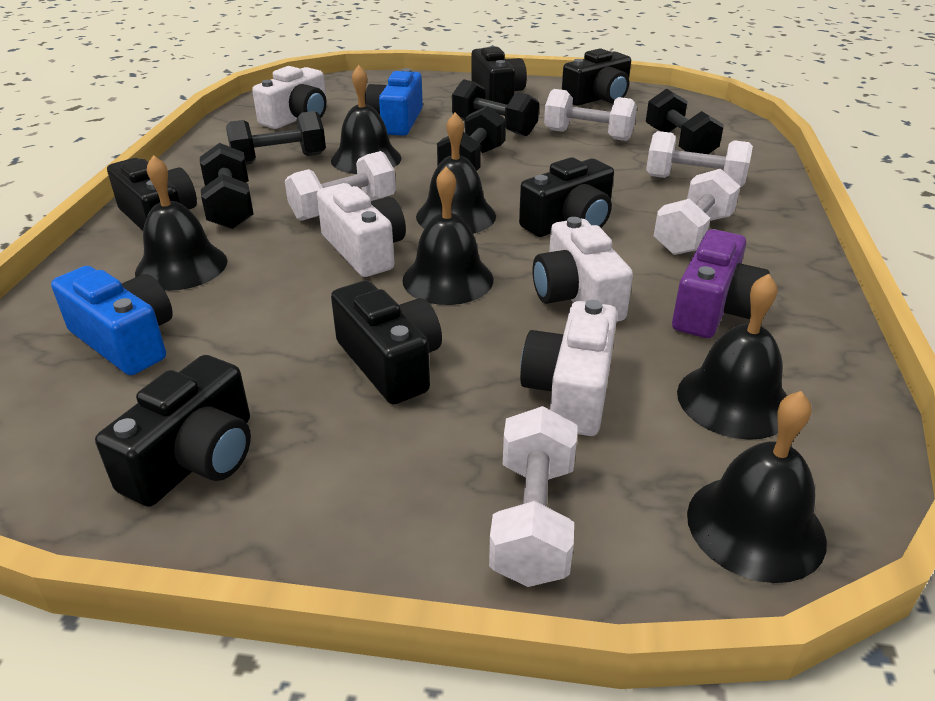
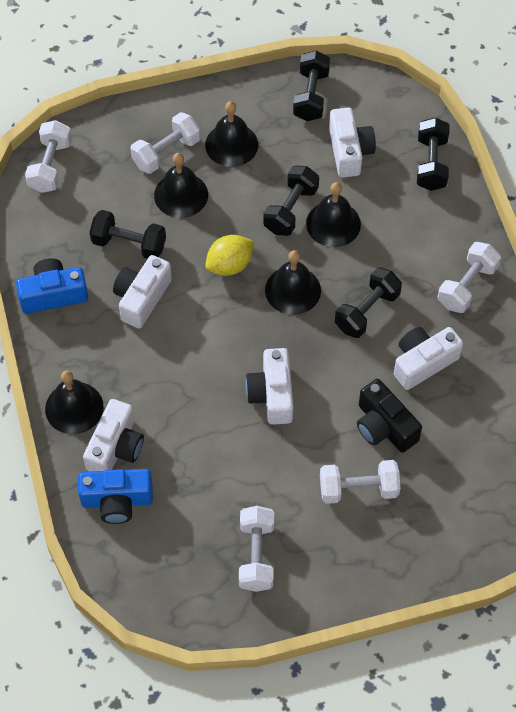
black bell: 6 -> 5
black camera: 6 -> 1
purple camera: 1 -> 0
white camera: 4 -> 5
yellow lemon: 0 -> 1

